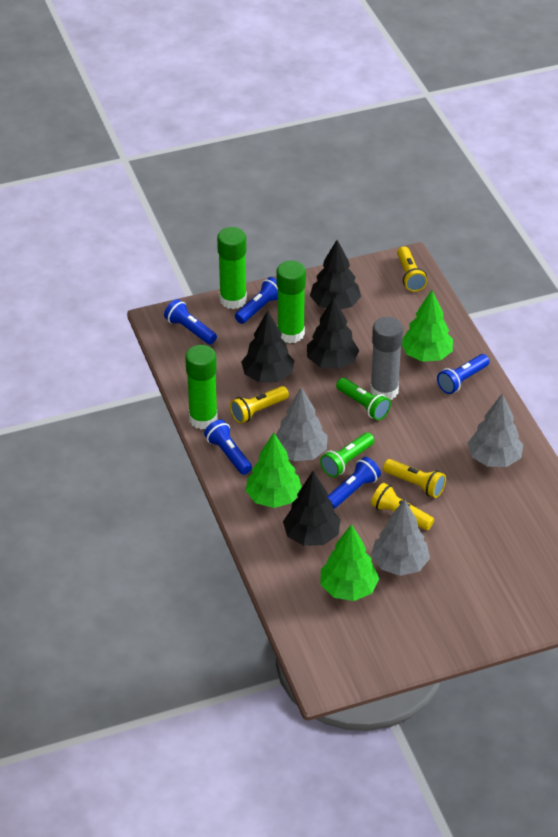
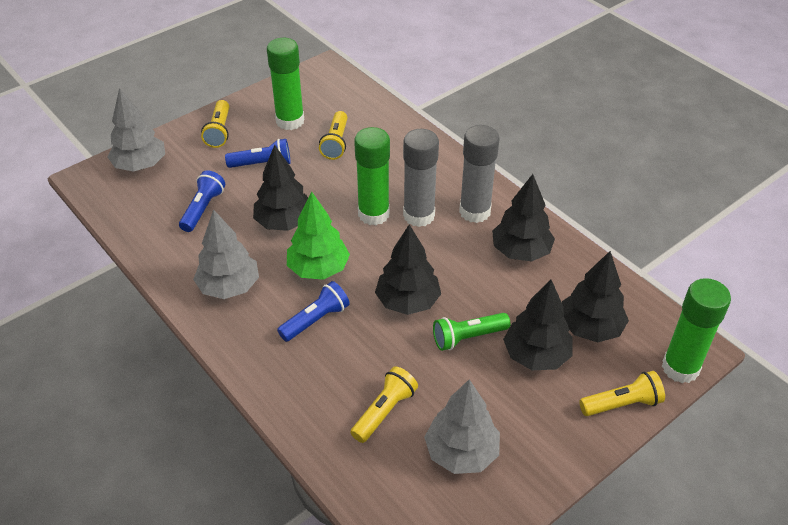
black tree: 4 -> 5
blue flashlight: 5 -> 3
green flashlight: 2 -> 1
green tree: 3 -> 1
grey glue stick: 1 -> 2

